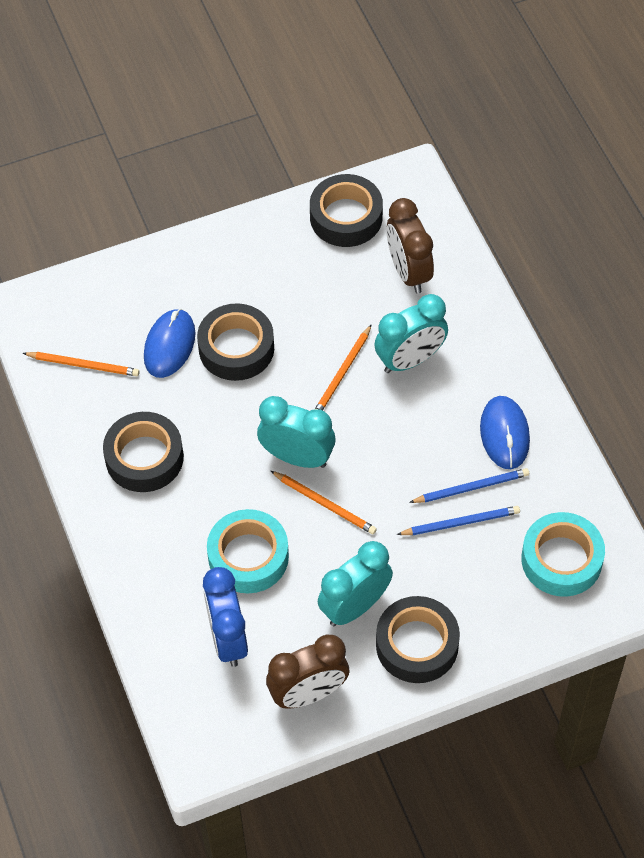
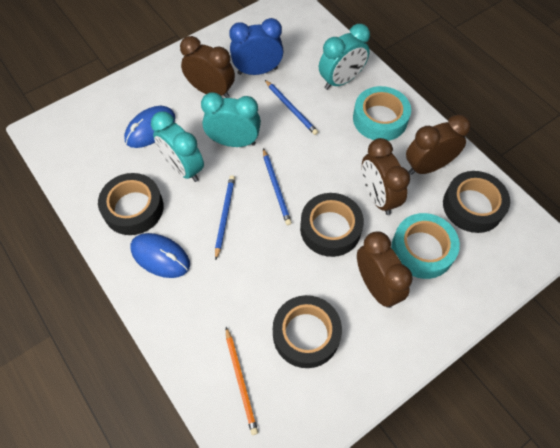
blue pencil: 2 -> 3
brown clock: 2 -> 4
orange pencil: 3 -> 1

